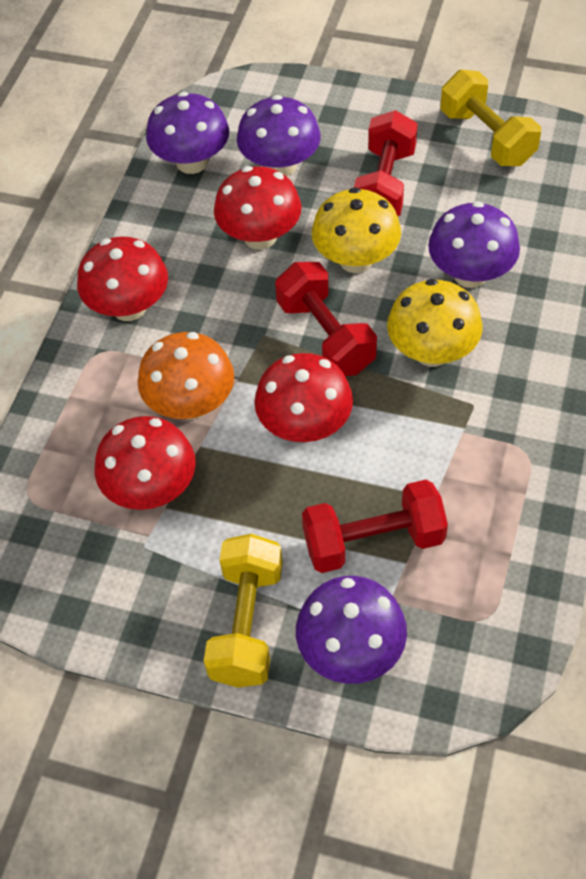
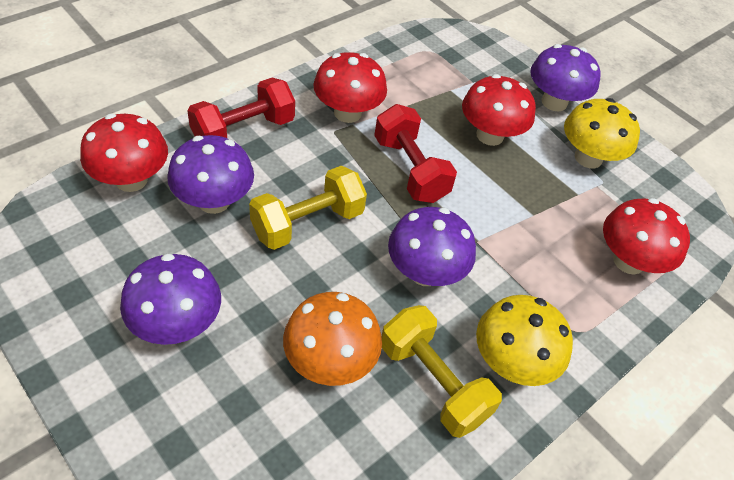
red dumbbell: 3 -> 2

